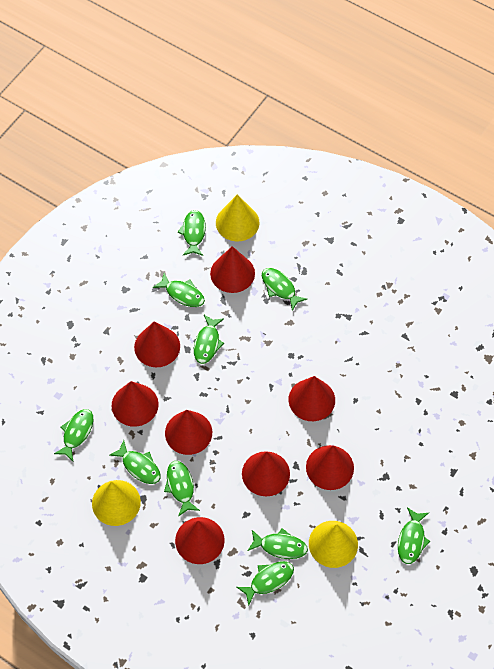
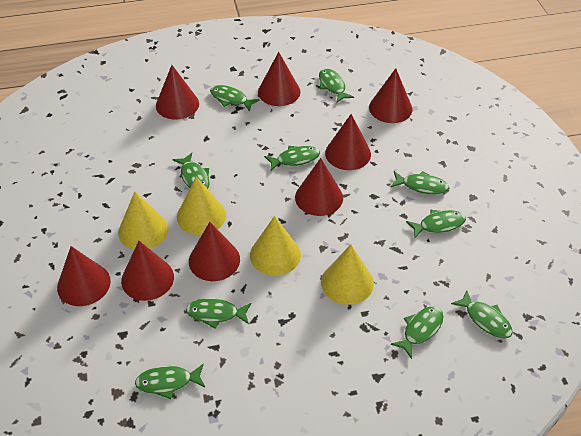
yellow cone: 3 -> 4

